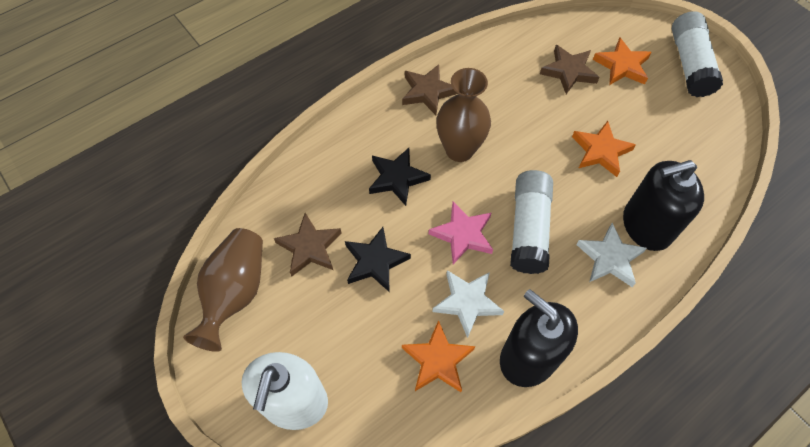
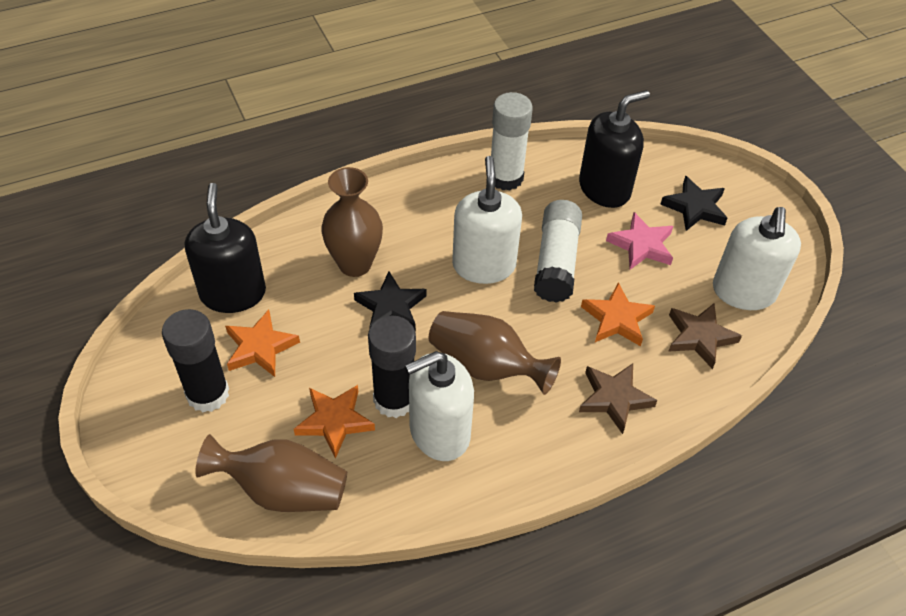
black glue stick: 0 -> 2
brown star: 3 -> 2
brown vase: 2 -> 3
white soap dispenser: 1 -> 3
white star: 2 -> 0

